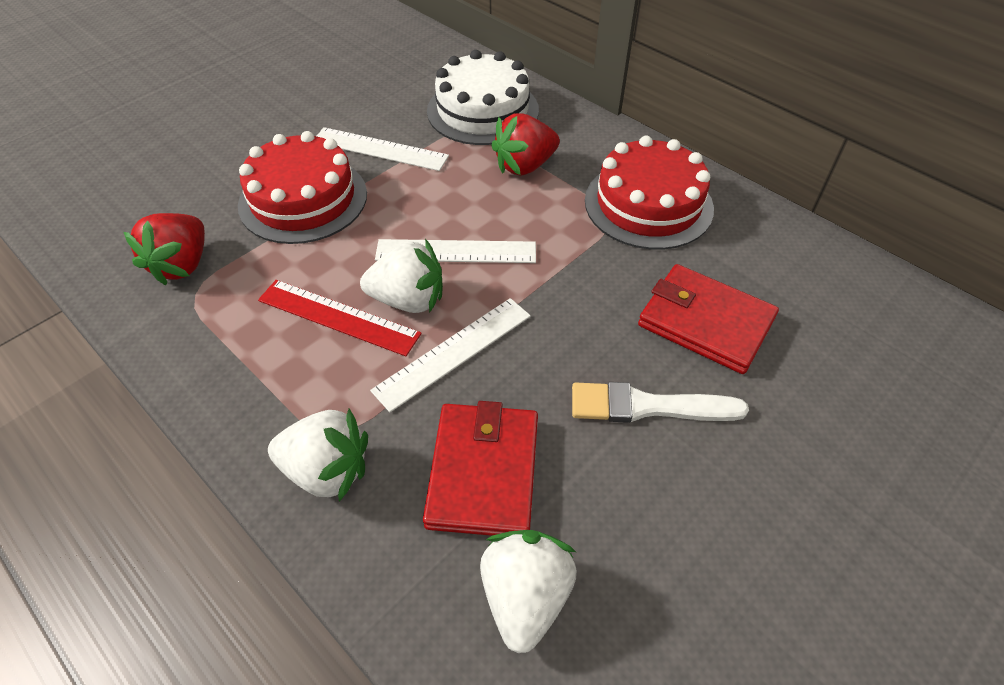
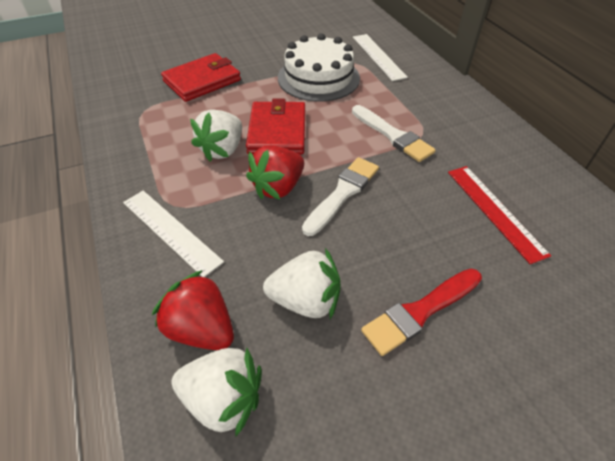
red brush: 0 -> 1
red cake: 2 -> 0
white brush: 1 -> 2
white ruler: 3 -> 2

